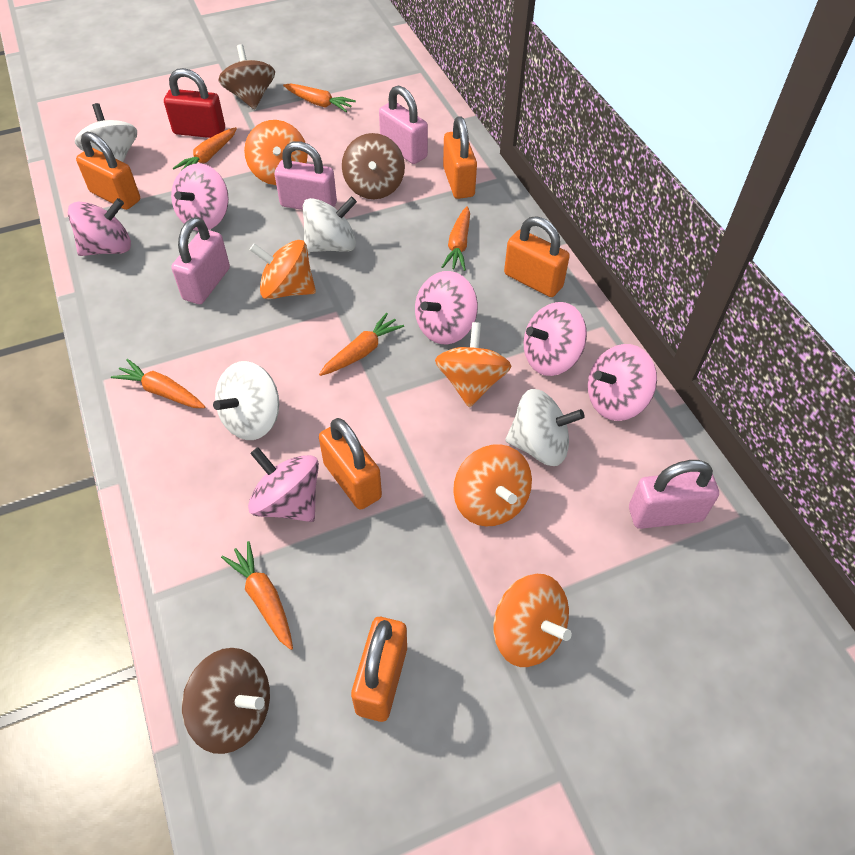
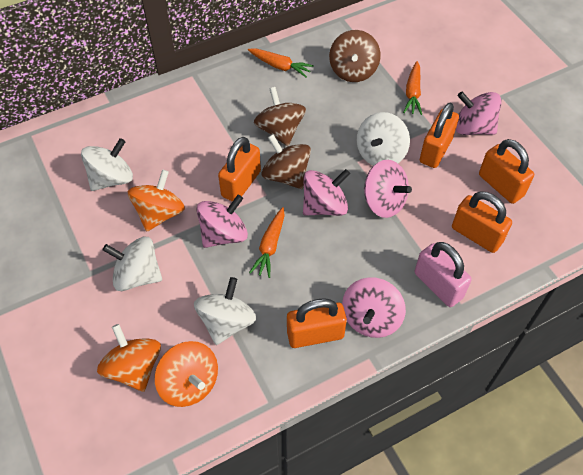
orange carrot: 6 -> 3
orange spinning top: 5 -> 3
pink padlock: 4 -> 1
pink spinning top: 6 -> 5
red padlock: 1 -> 0

